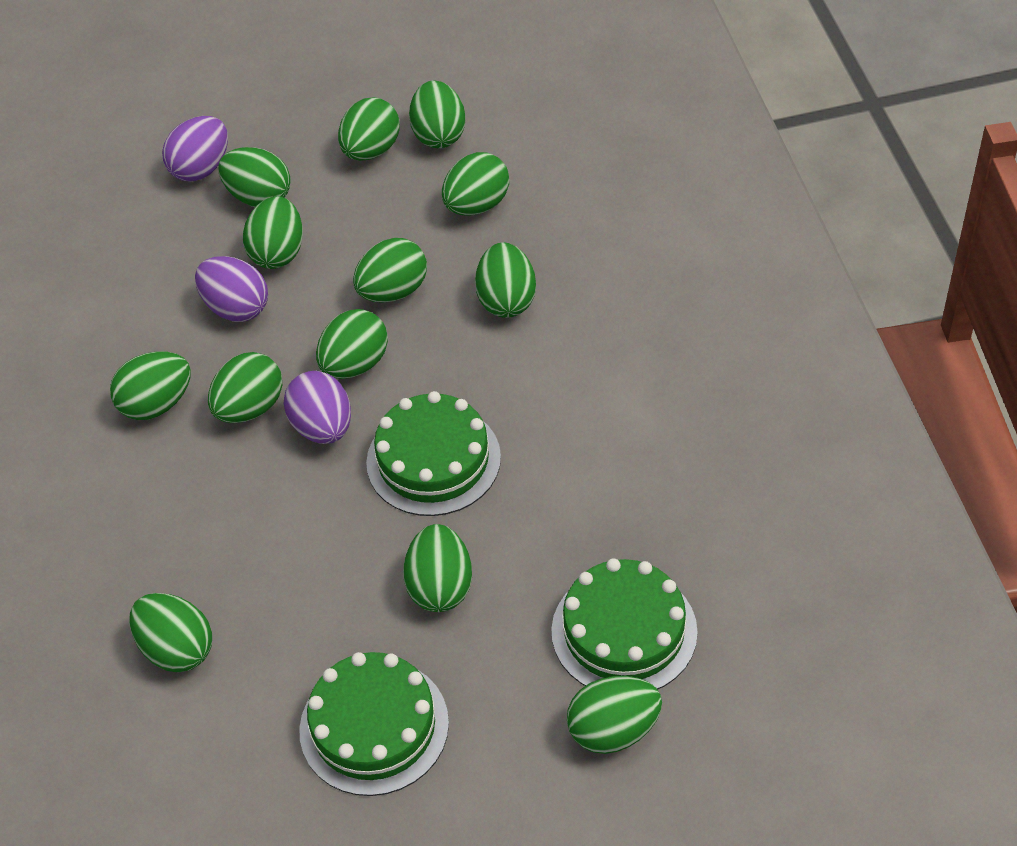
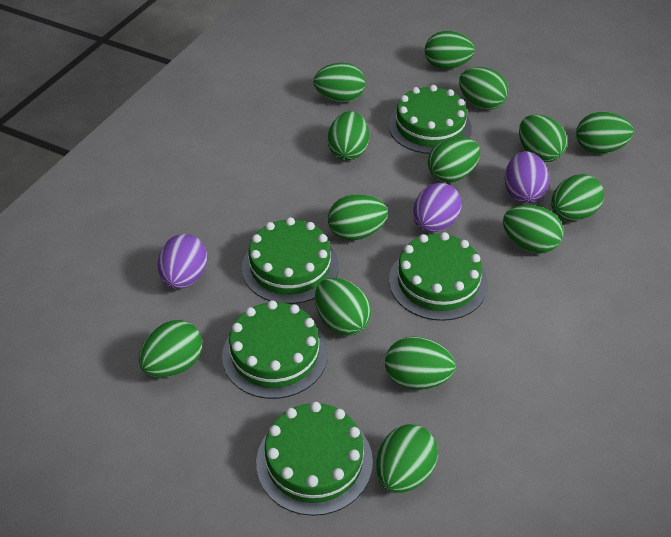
green cake: 3 -> 5
green egg: 13 -> 14

